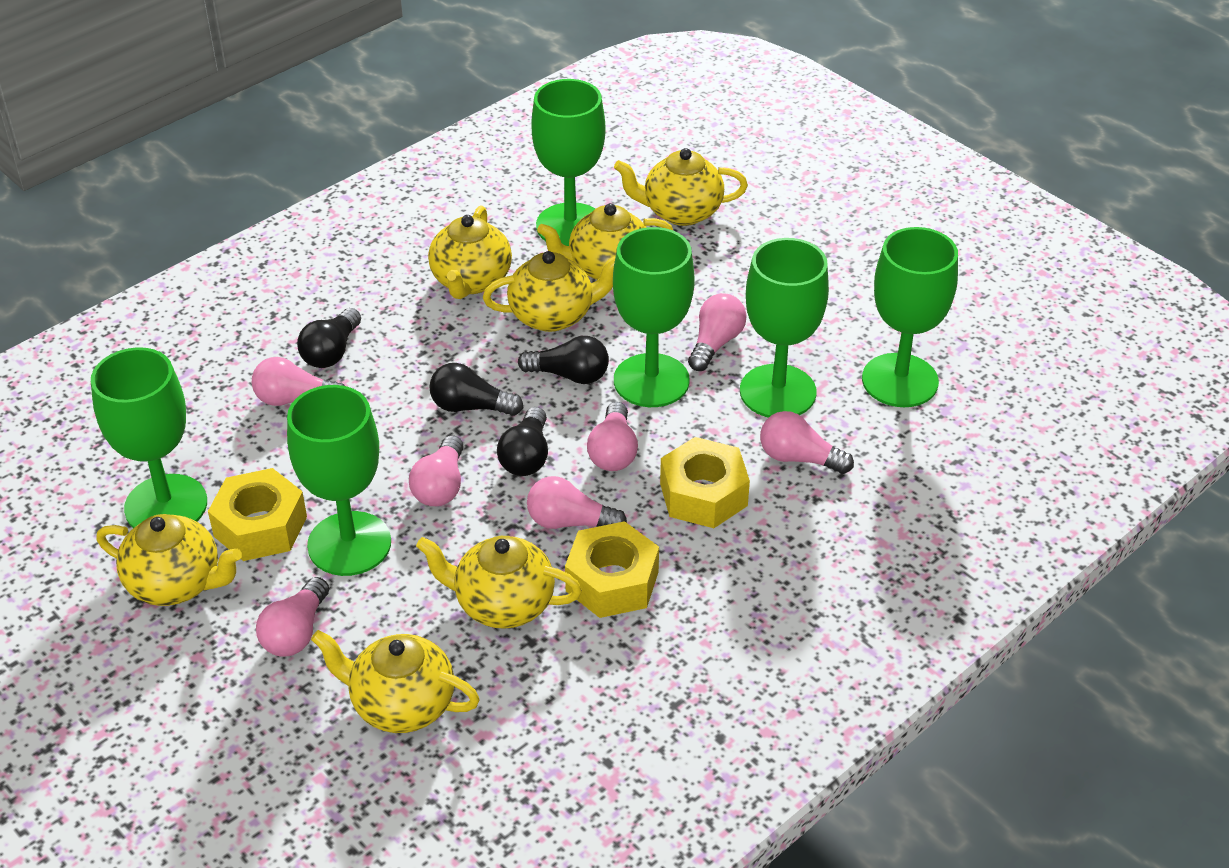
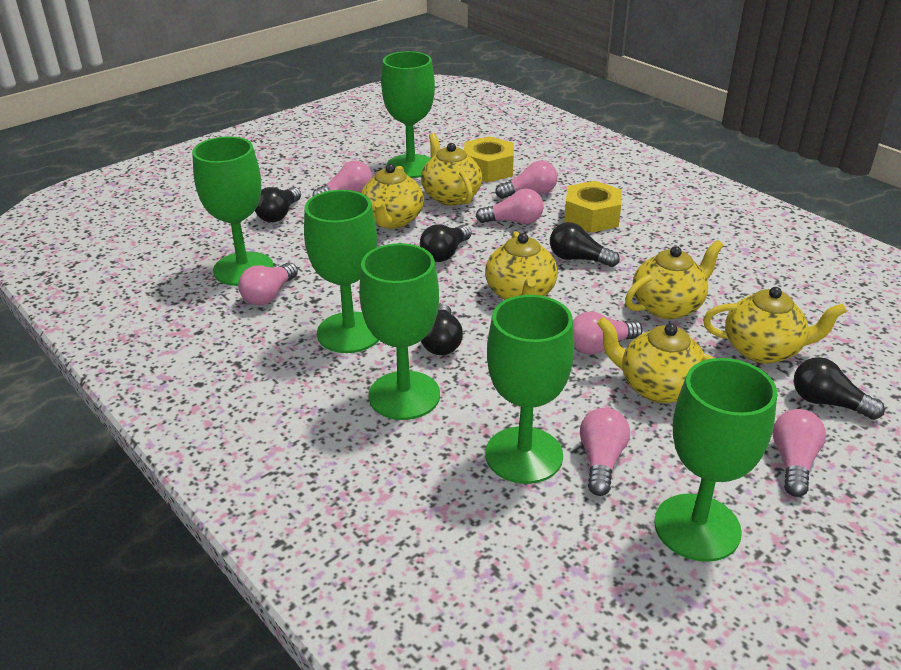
black light bulb: 4 -> 5
yellow nut: 3 -> 2
yellow teapot: 7 -> 6

